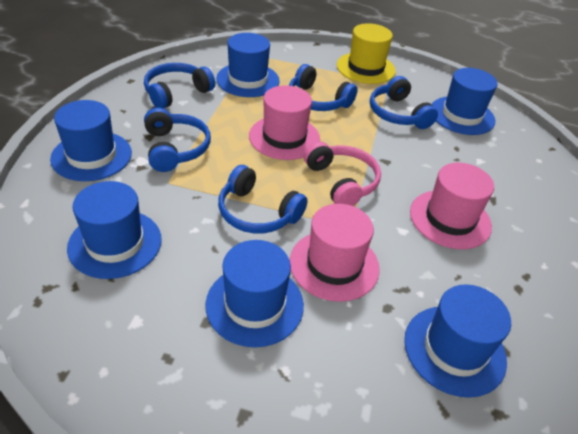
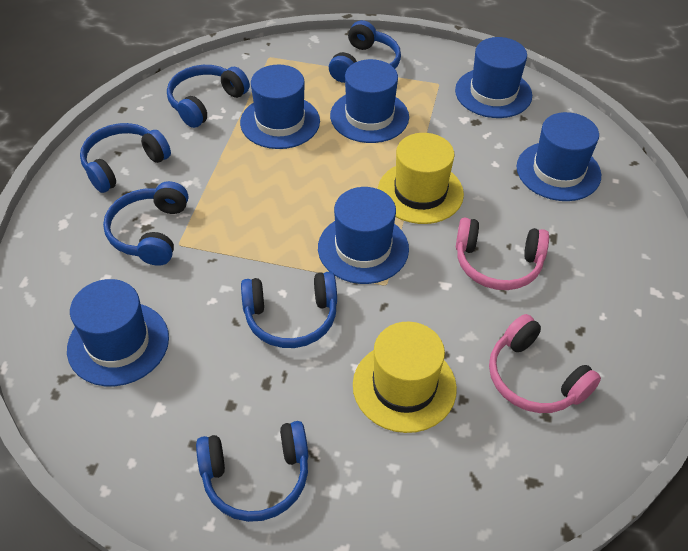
blue headphones: 5 -> 6
pink hat: 3 -> 0
pink headphones: 1 -> 2
yellow hat: 1 -> 2

